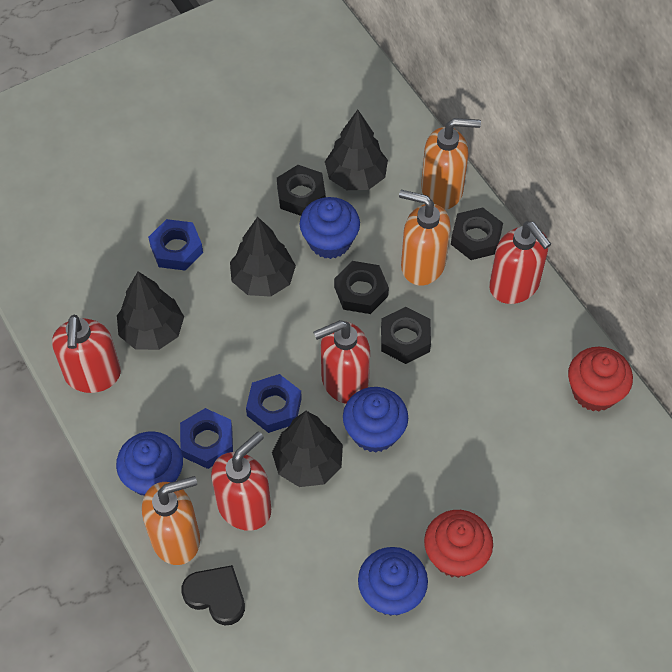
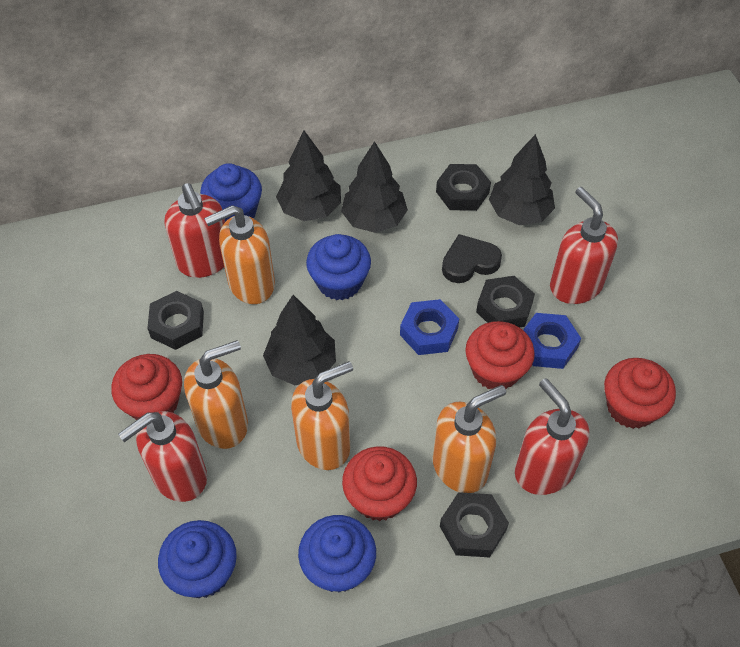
blue nut: 3 -> 2
orange soap dispenser: 3 -> 4
red cupcake: 2 -> 4

